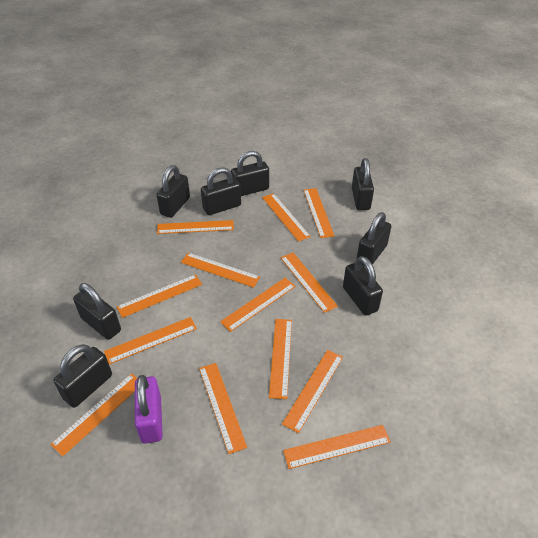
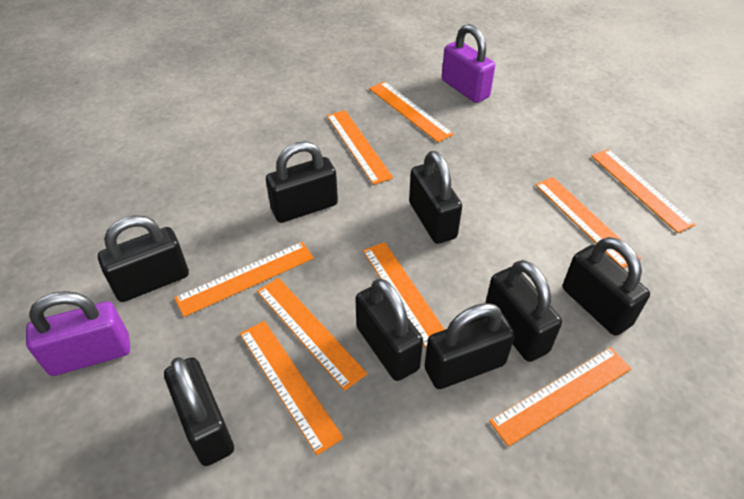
orange ruler: 13 -> 9
purple padlock: 1 -> 2

